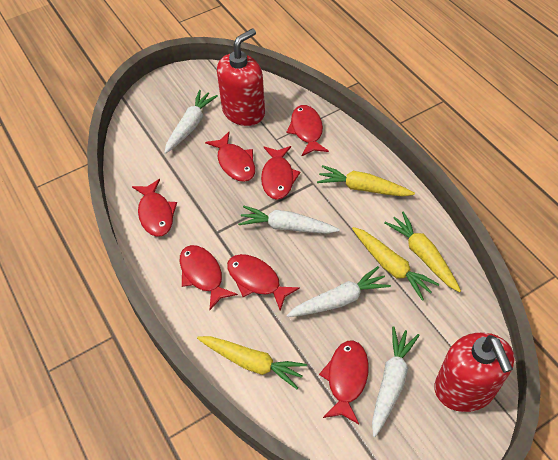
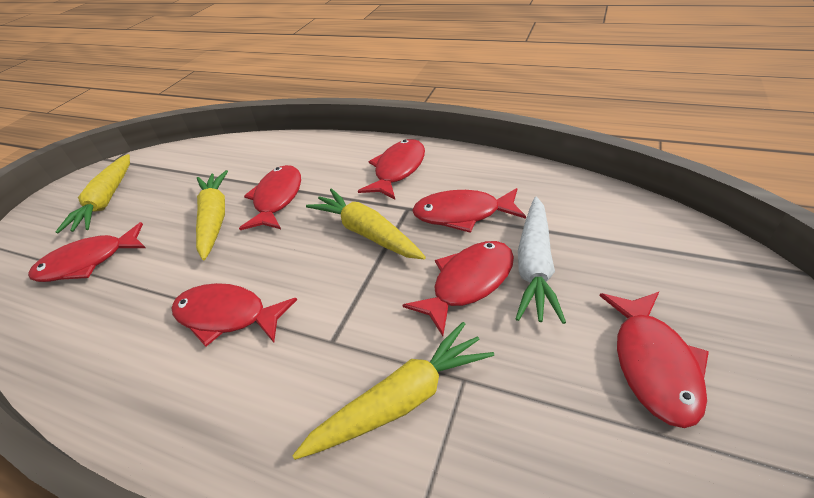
red soap dispenser: 2 -> 0
white carrot: 4 -> 1

